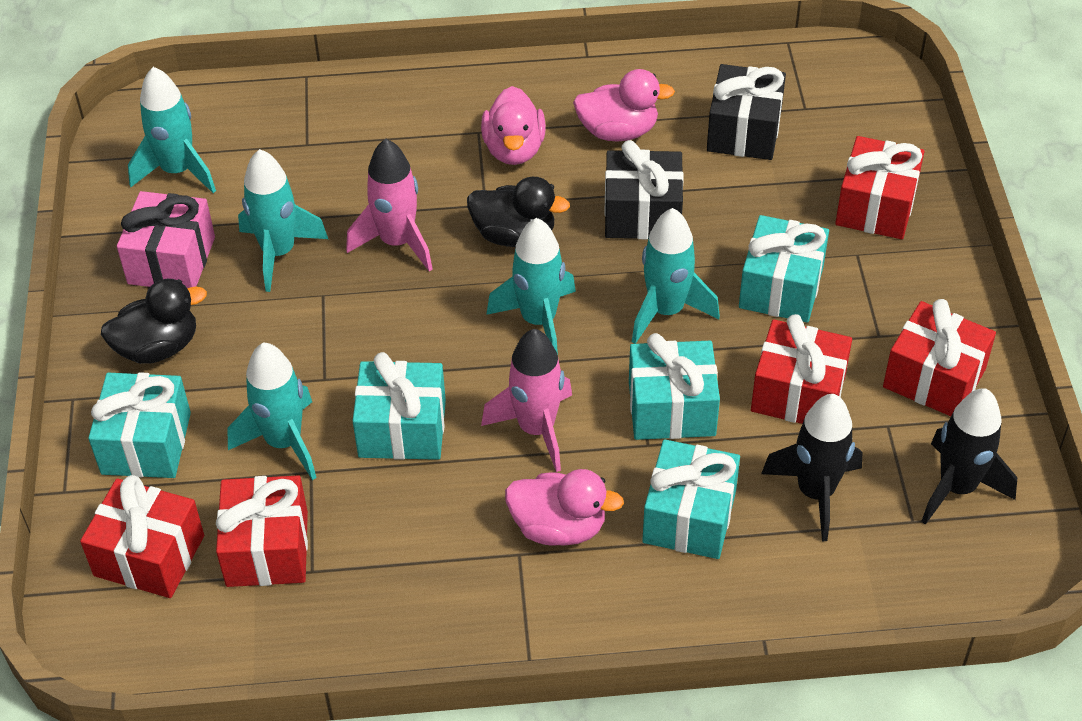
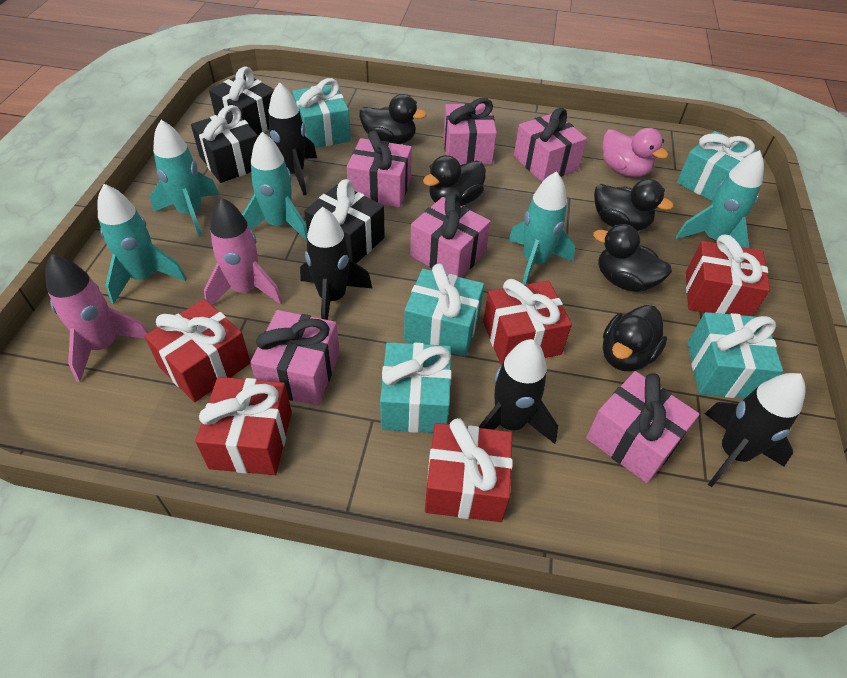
black duck: 2 -> 5
black gift: 2 -> 3
black rocket: 2 -> 4
pink duck: 3 -> 1
pink gift: 1 -> 6

